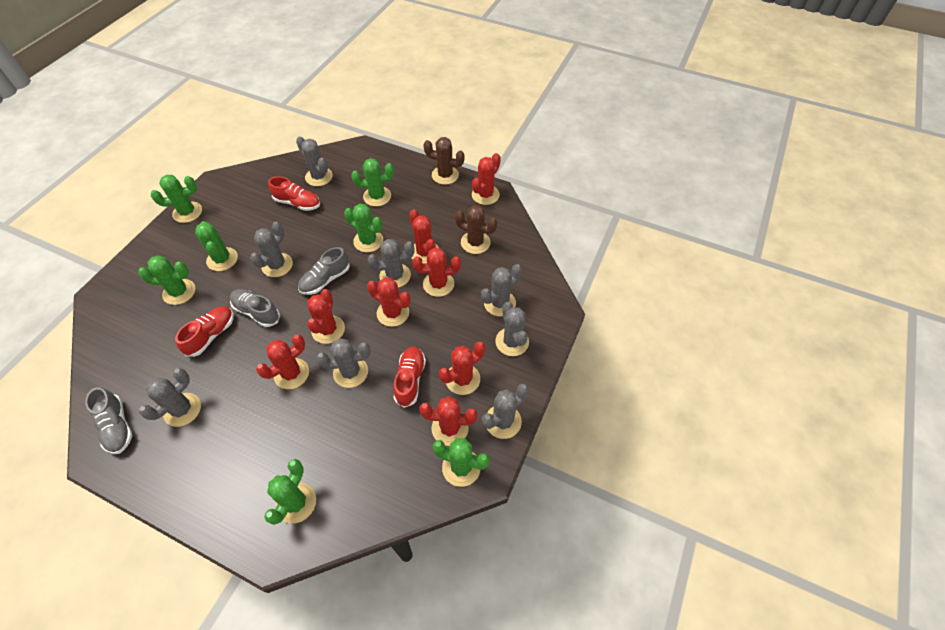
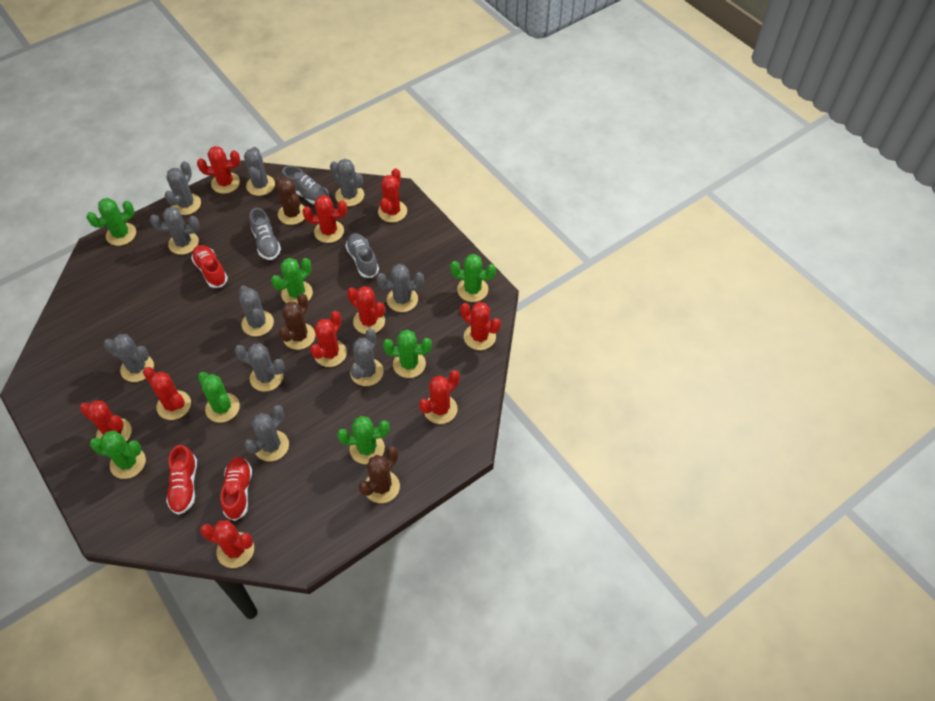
brown cactus: 2 -> 3
grey cactus: 8 -> 10
red cactus: 8 -> 10

